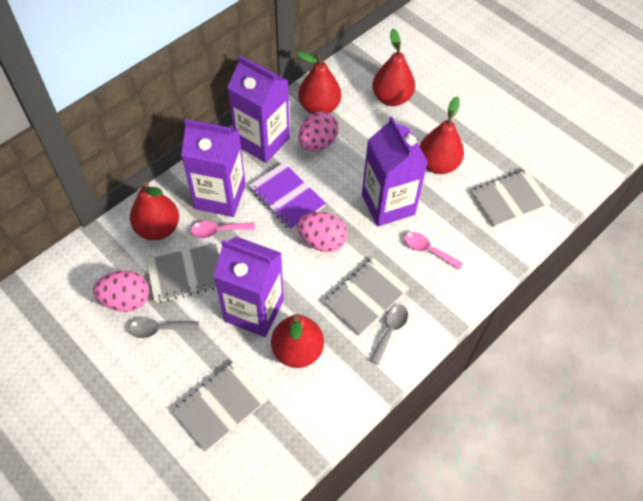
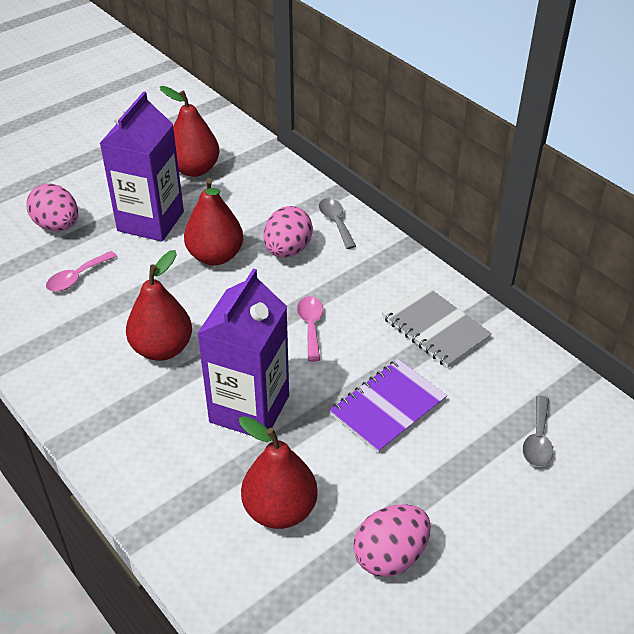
grey notebook: 4 -> 1
purple carton: 4 -> 2
red pear: 5 -> 4

